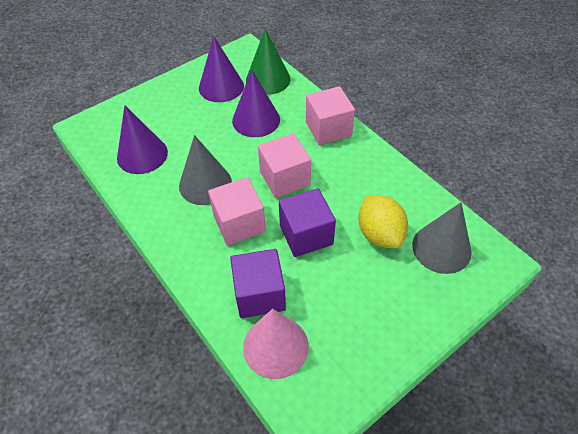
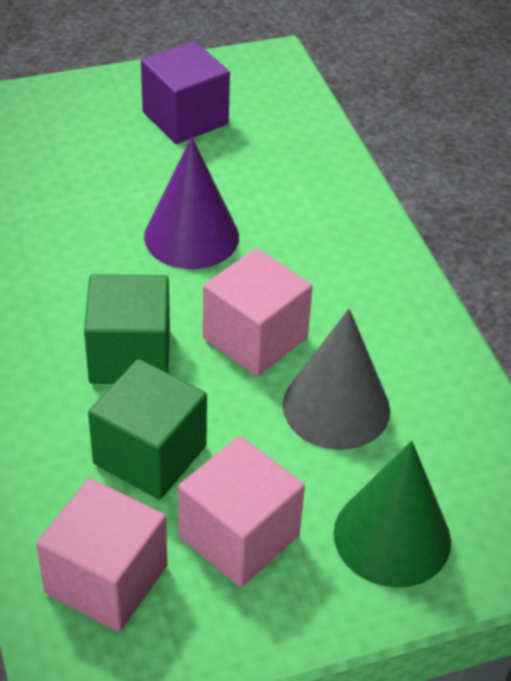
green cube: 0 -> 2
grey cone: 2 -> 1
pink cone: 1 -> 0
purple cone: 3 -> 1
purple cube: 2 -> 1
yellow lemon: 1 -> 0

